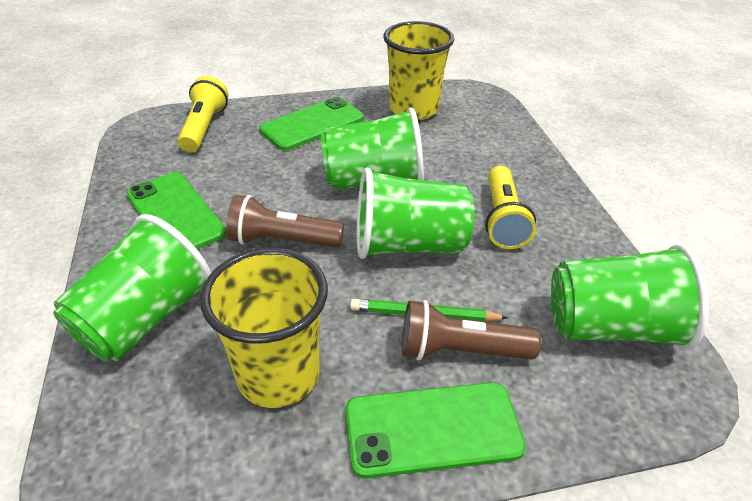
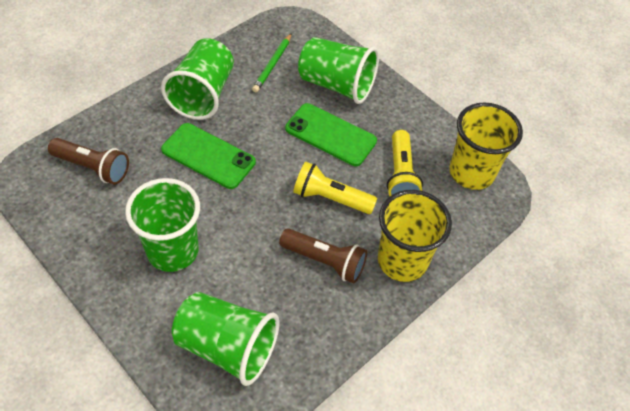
green phone: 3 -> 2

